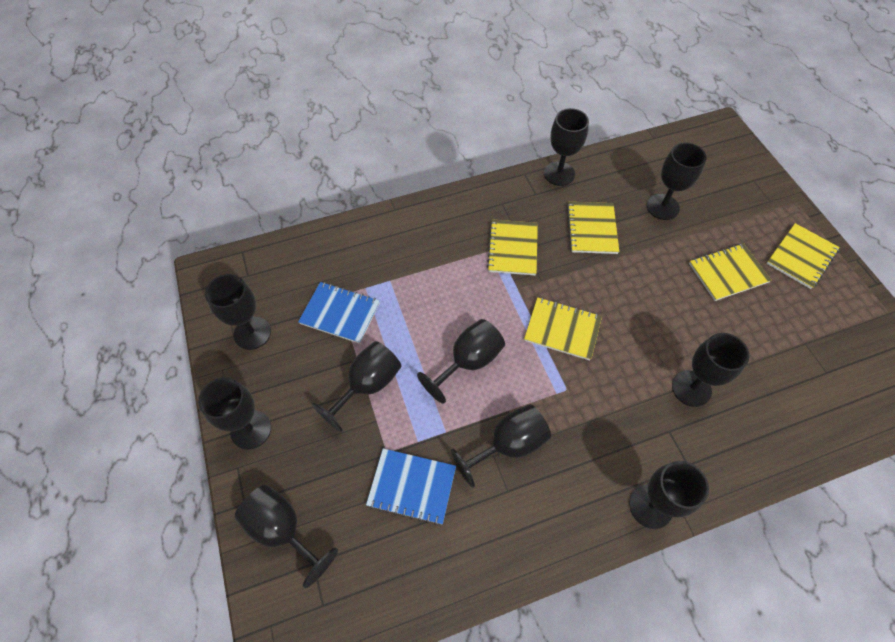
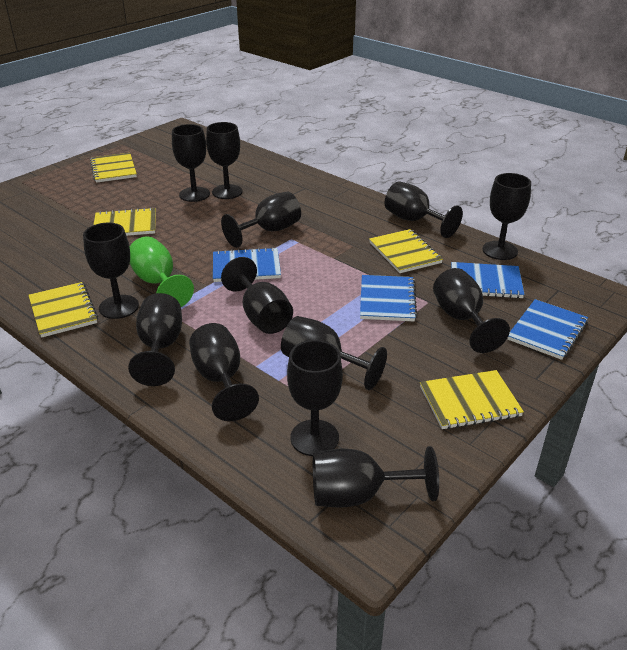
black goblet: 10 -> 13
blue notebook: 2 -> 4
green goblet: 0 -> 1

